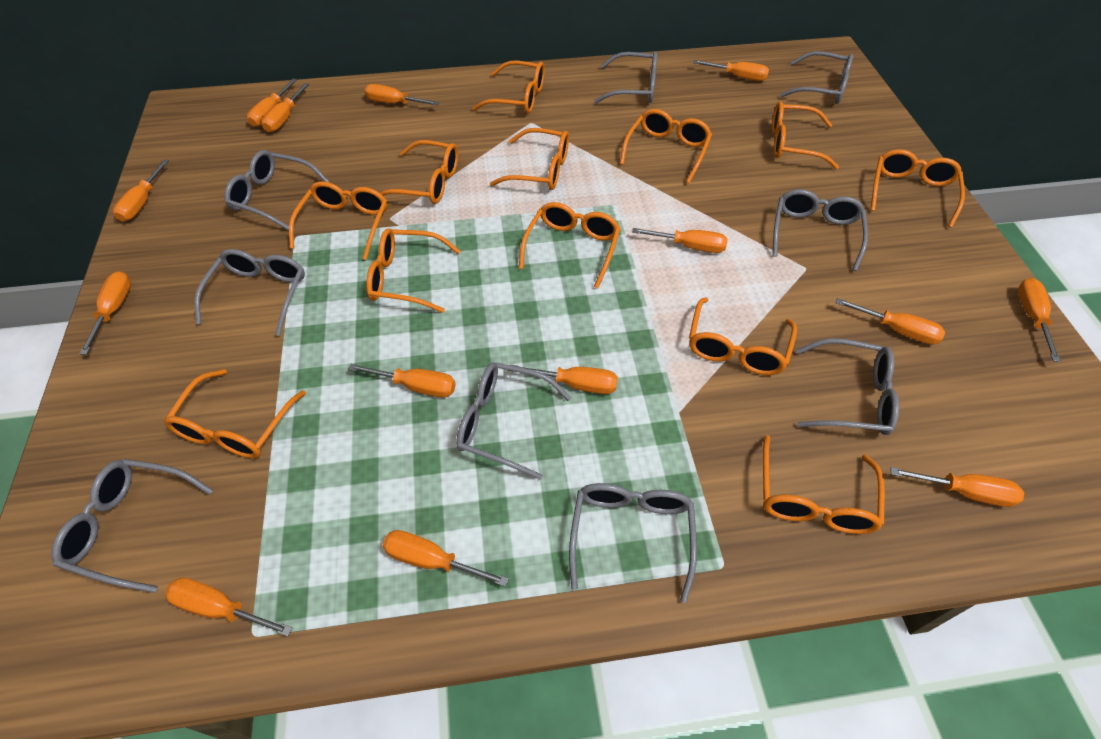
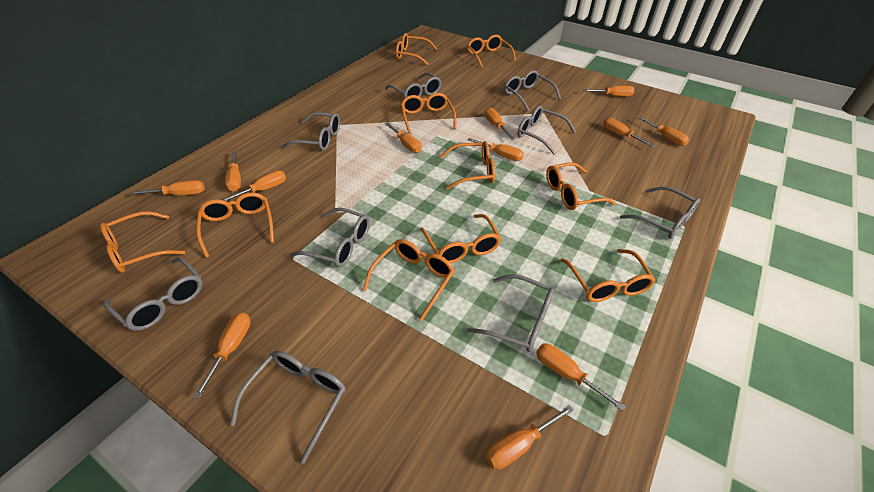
orange glasses: 12 -> 10
orange screwdriver: 14 -> 12

